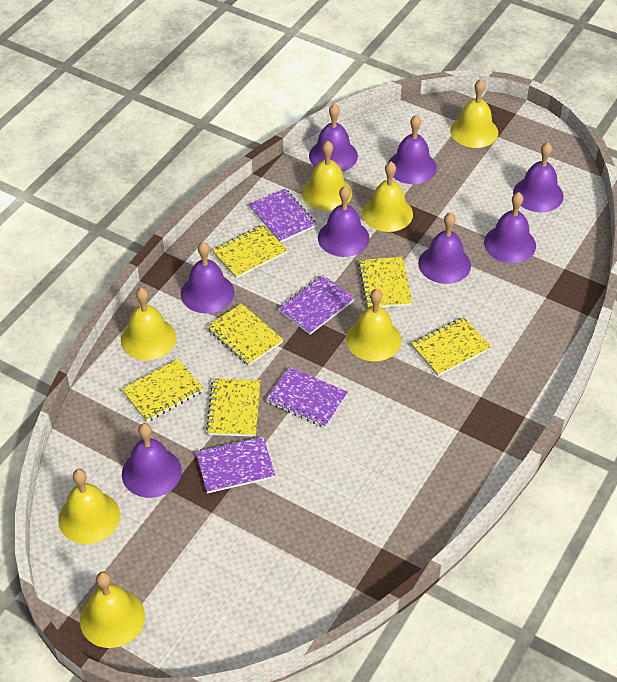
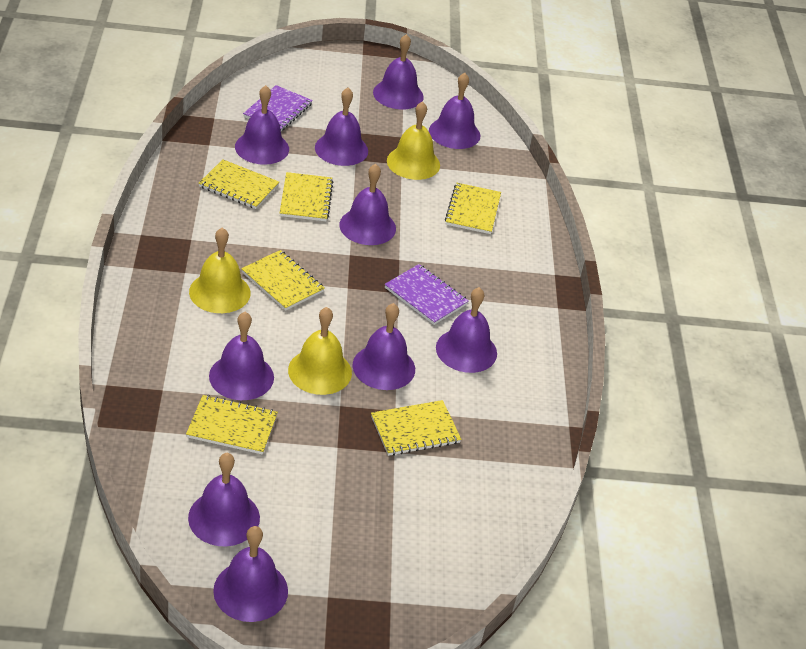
purple bell: 8 -> 10
purple notebook: 4 -> 2
yellow bell: 7 -> 3

